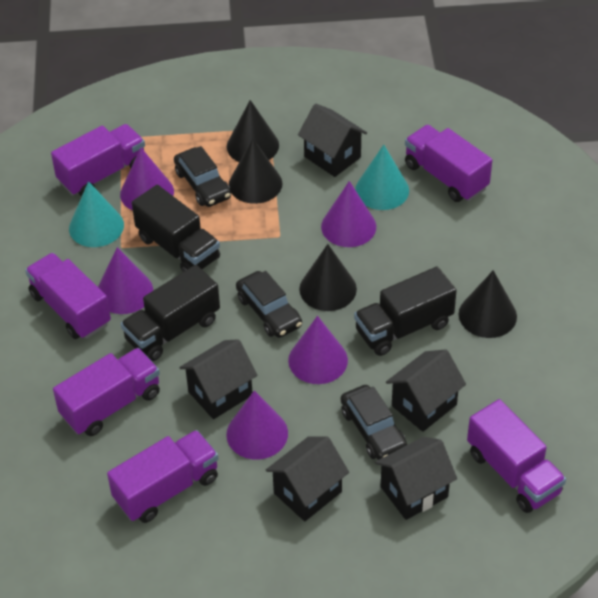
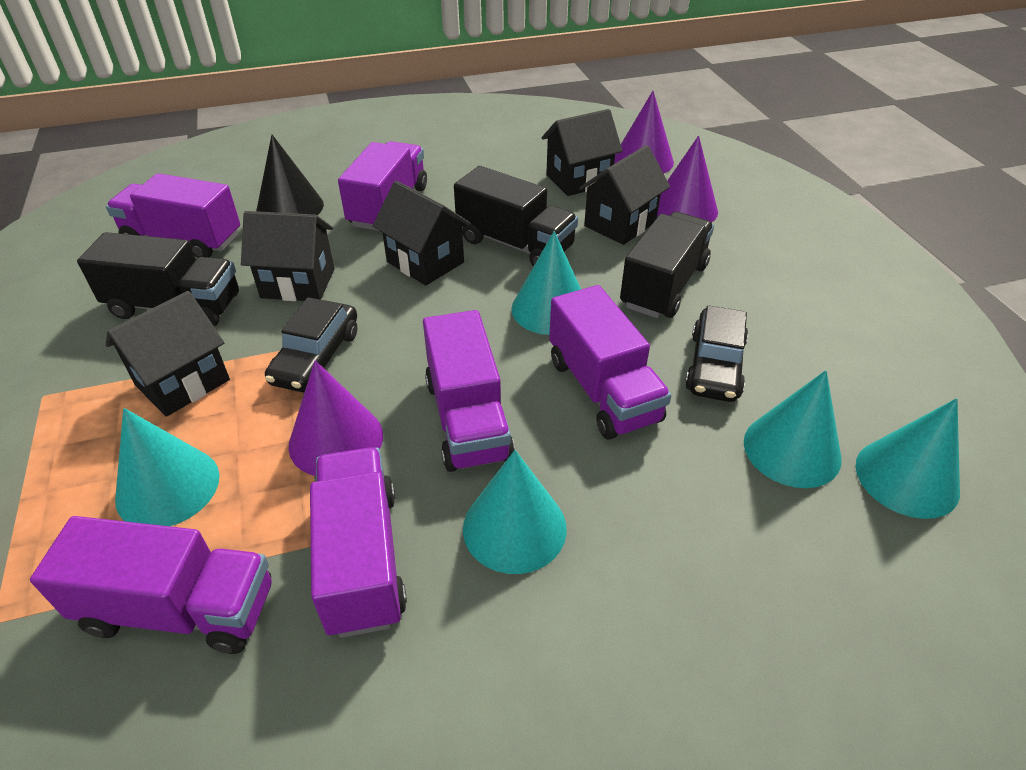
black car: 3 -> 2
black cone: 4 -> 1
purple cone: 5 -> 3
turquoise cone: 2 -> 5

